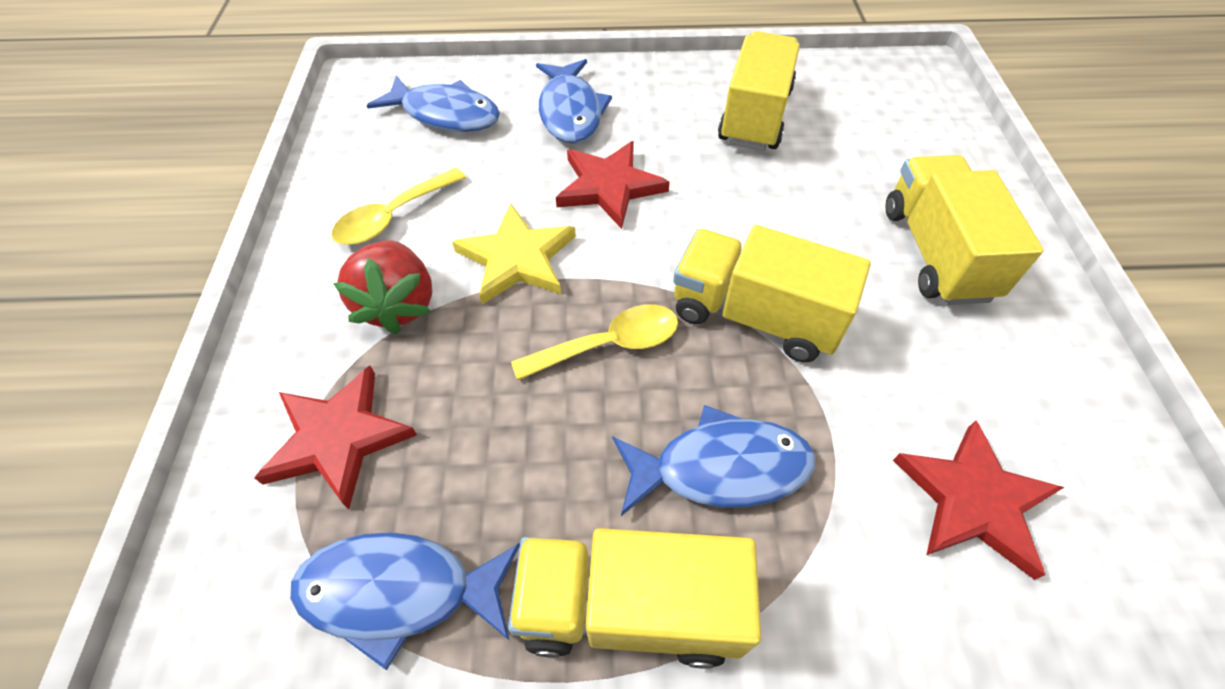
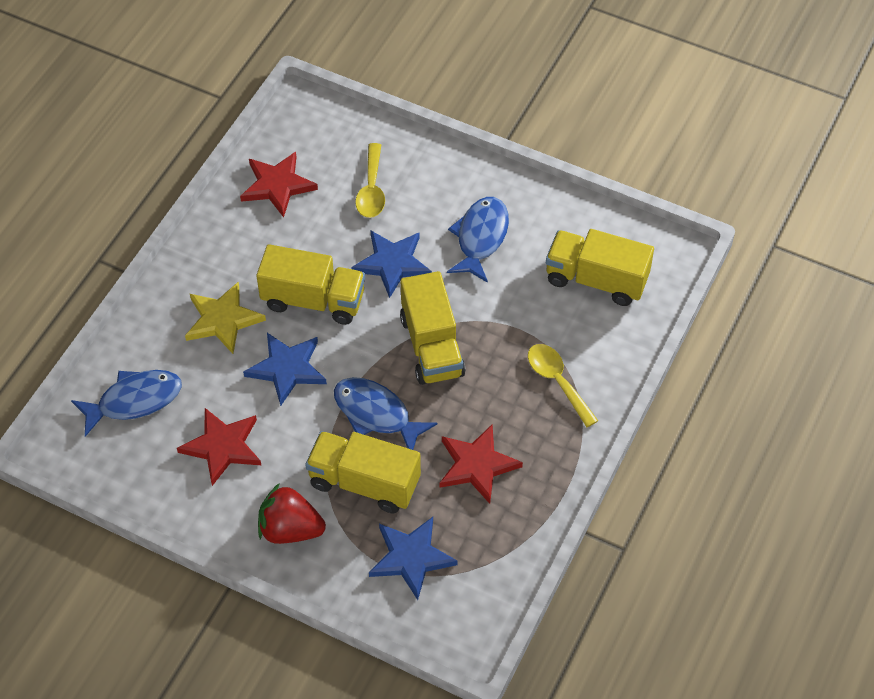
blue fish: 4 -> 3
blue star: 0 -> 3

